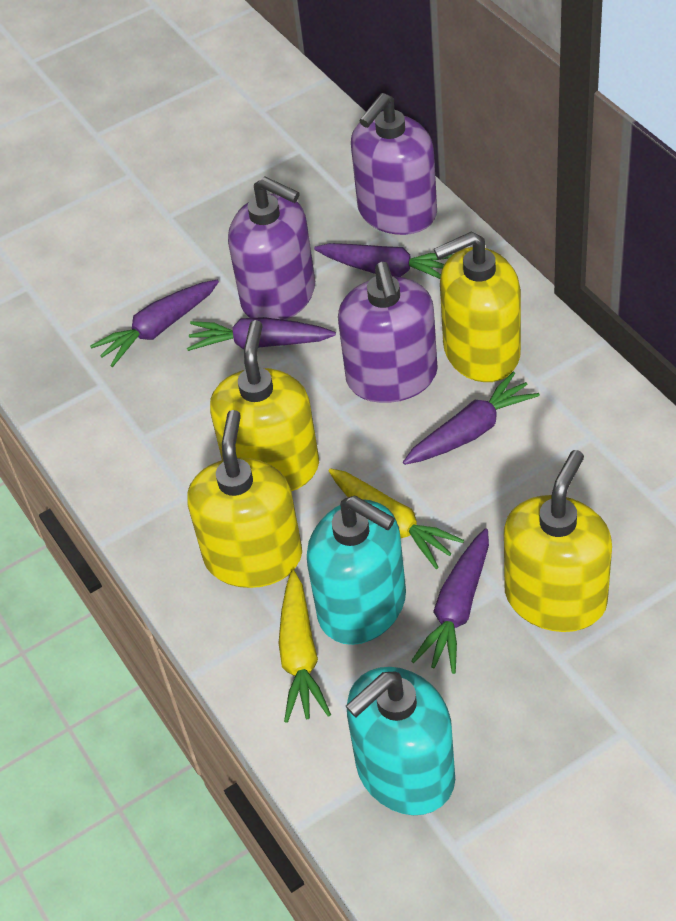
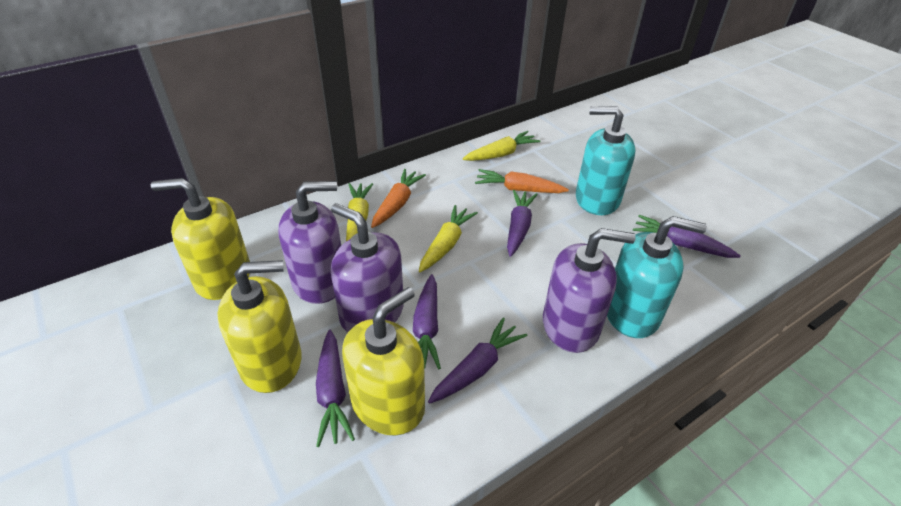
orange carrot: 0 -> 2
yellow carrot: 2 -> 3
yellow soap dispenser: 4 -> 3

